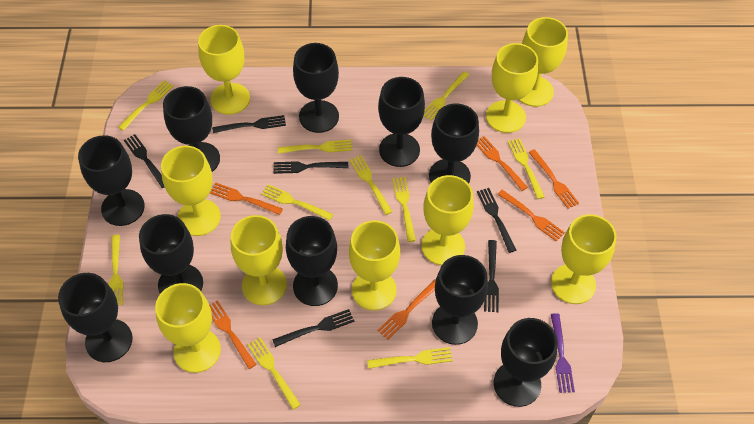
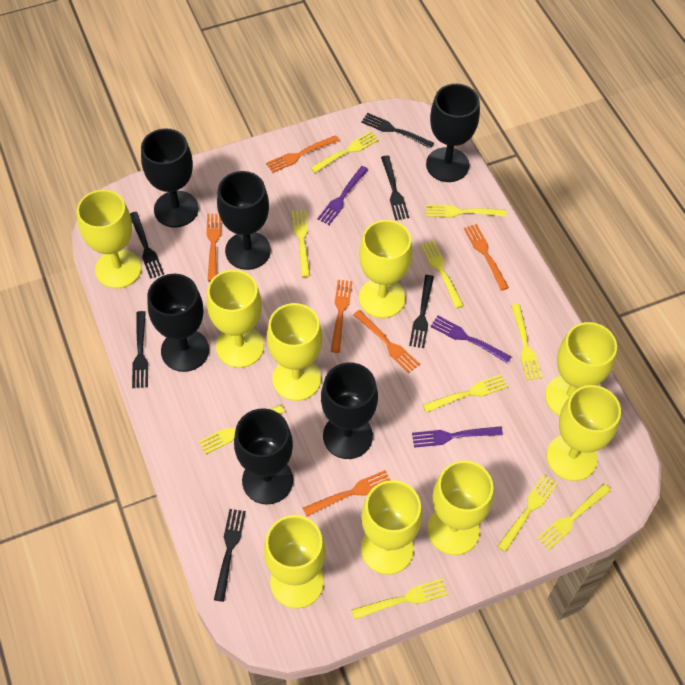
black goblet: 10 -> 6
purple fork: 1 -> 3

